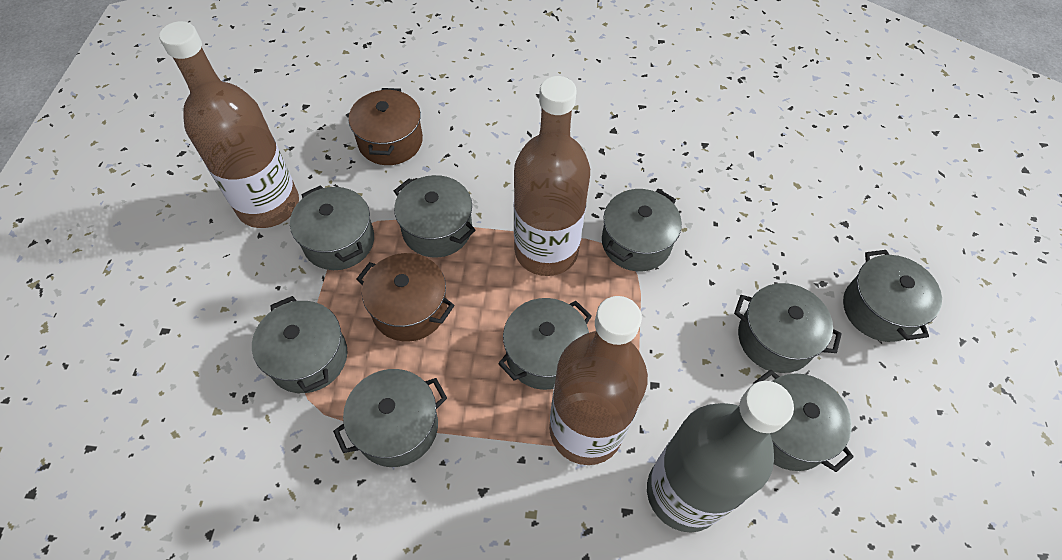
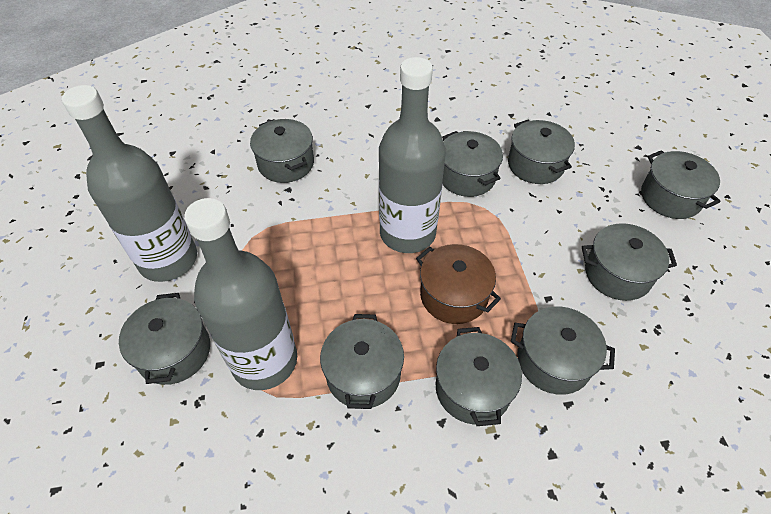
brown bottle: 3 -> 0
brown pot: 2 -> 1
grey bottle: 1 -> 3

